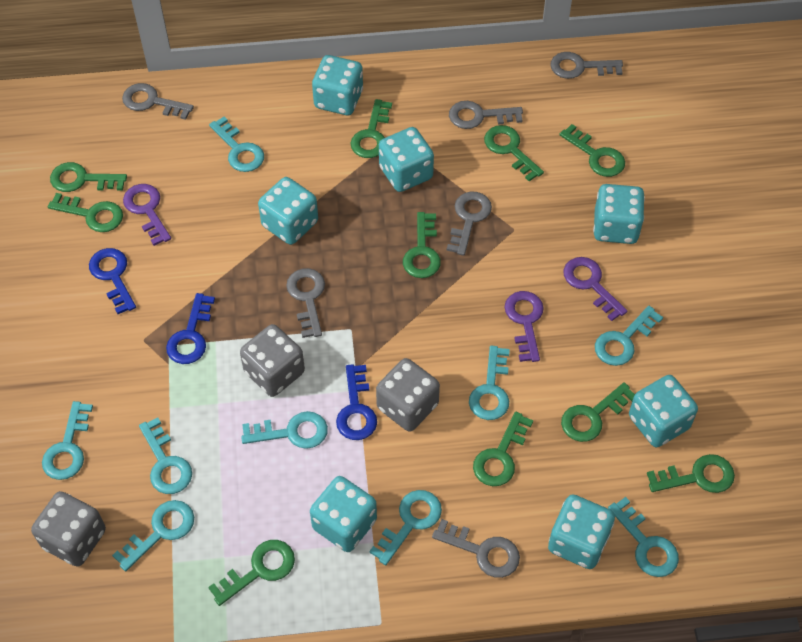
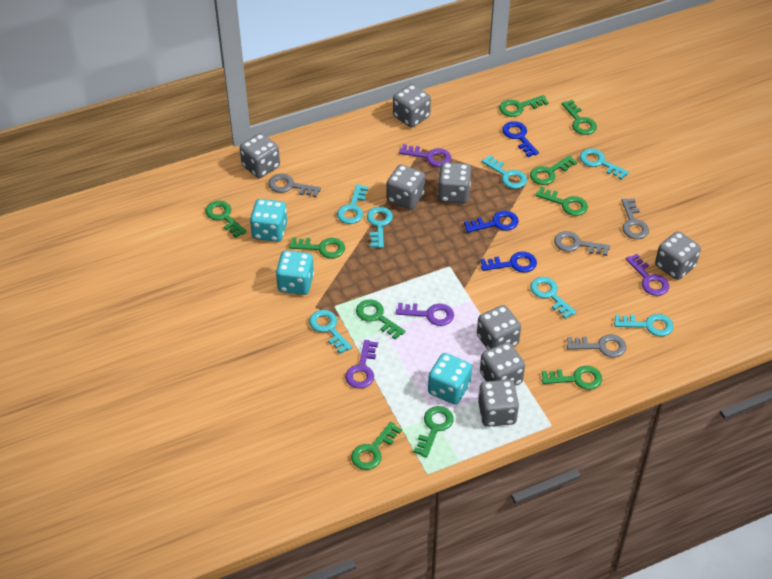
grey dice: 3 -> 8
grey key: 6 -> 4
purple key: 3 -> 4
turquoise dice: 7 -> 3
turquoise key: 9 -> 7

